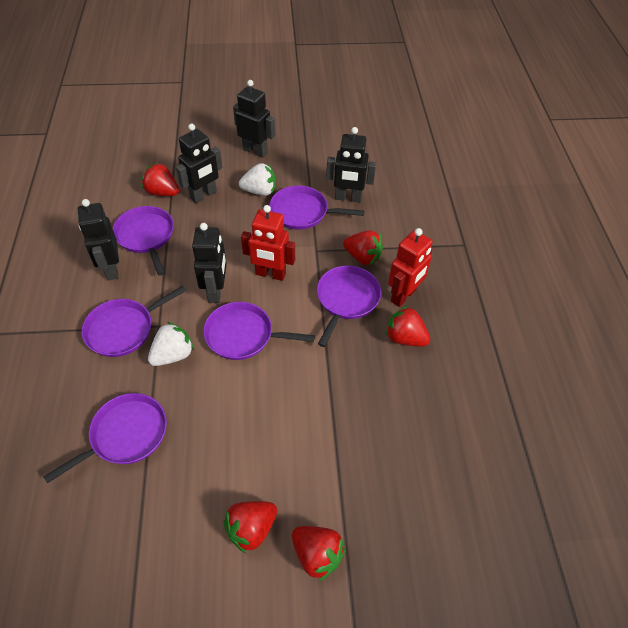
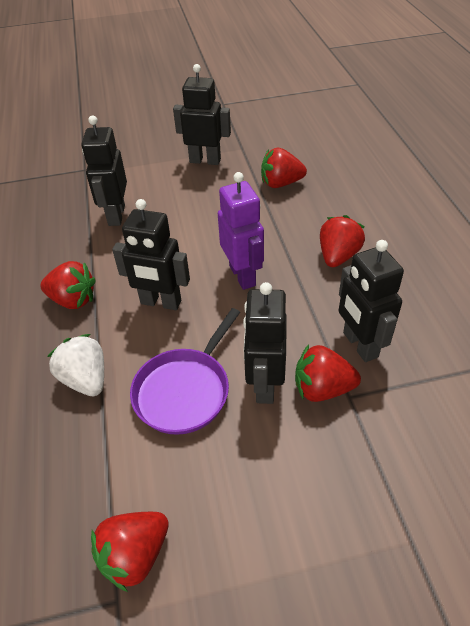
purple pan: 6 -> 1
purple robot: 0 -> 1
red robot: 2 -> 0
white strawberry: 2 -> 1

